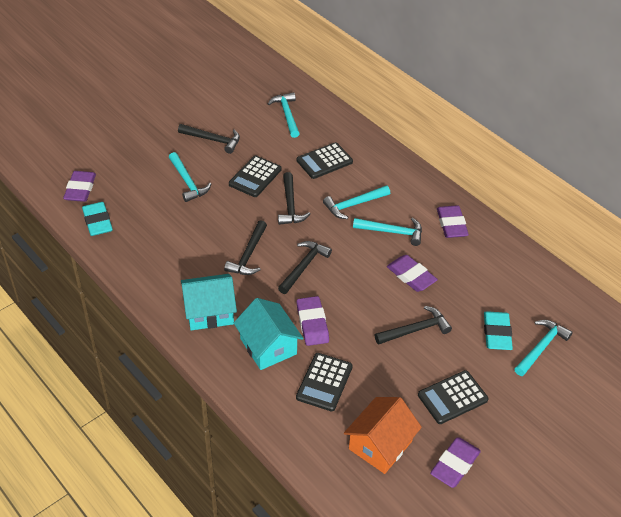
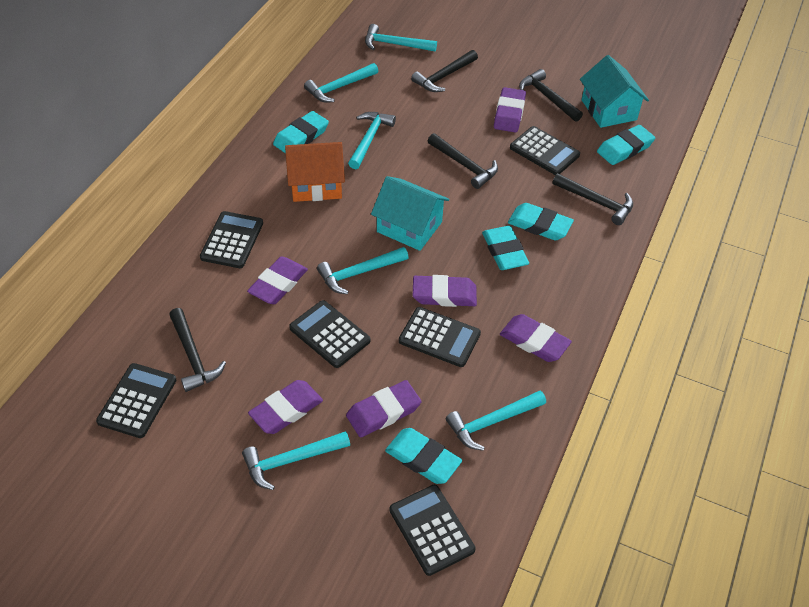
black calculator: 4 -> 6
purple eraser: 5 -> 6
turquoise eraser: 2 -> 5
turquoise hammer: 5 -> 6

